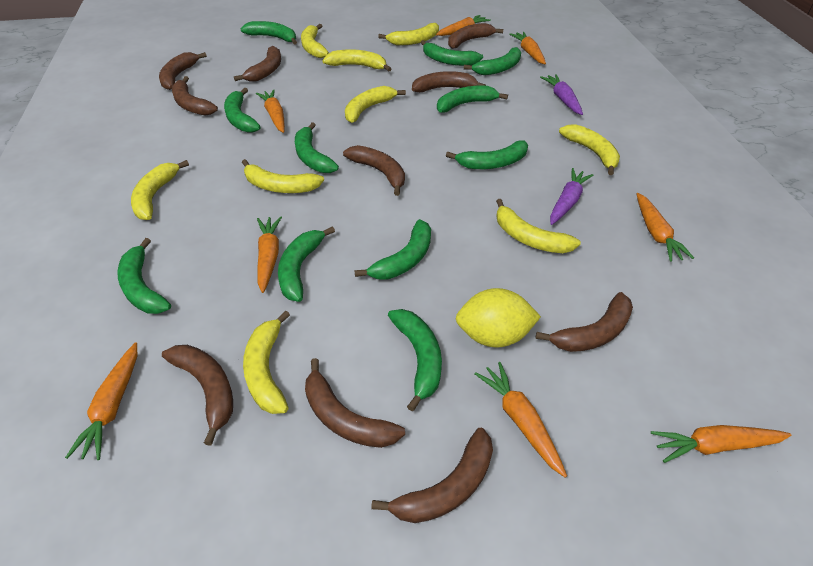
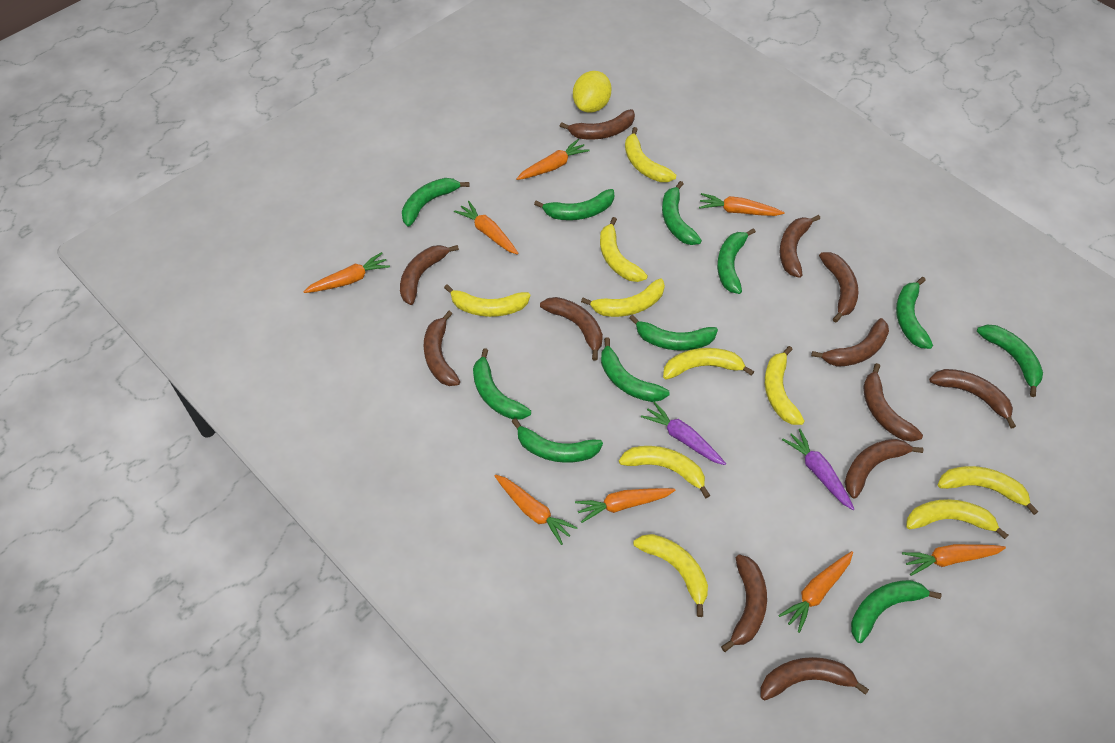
brown banana: 10 -> 12
yellow banana: 9 -> 10

